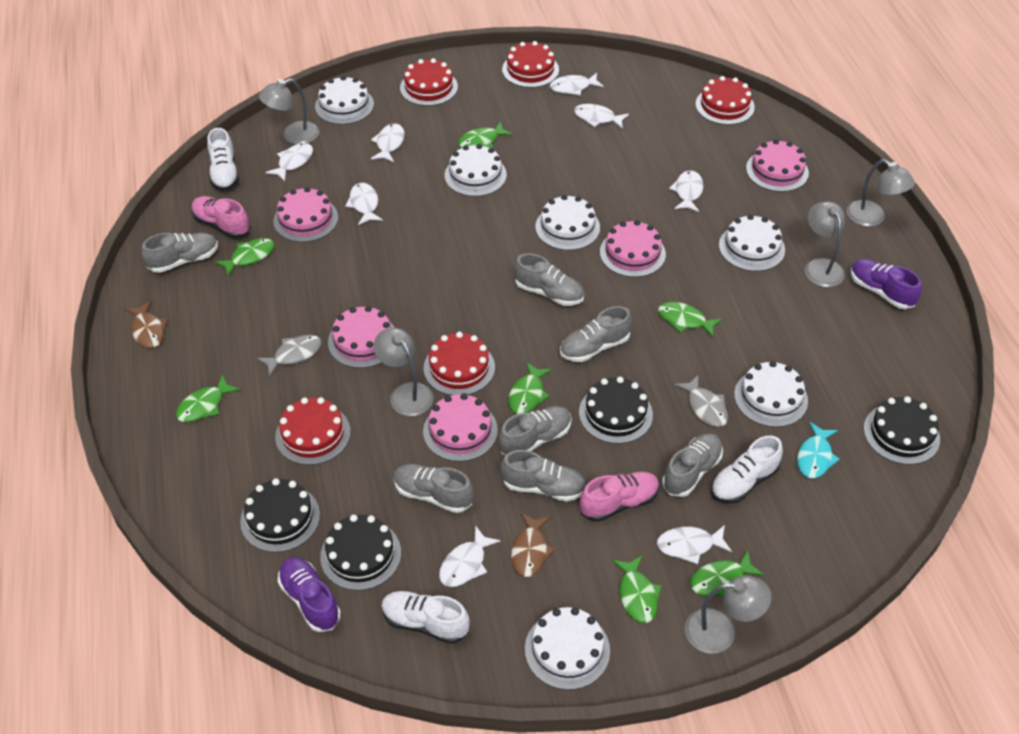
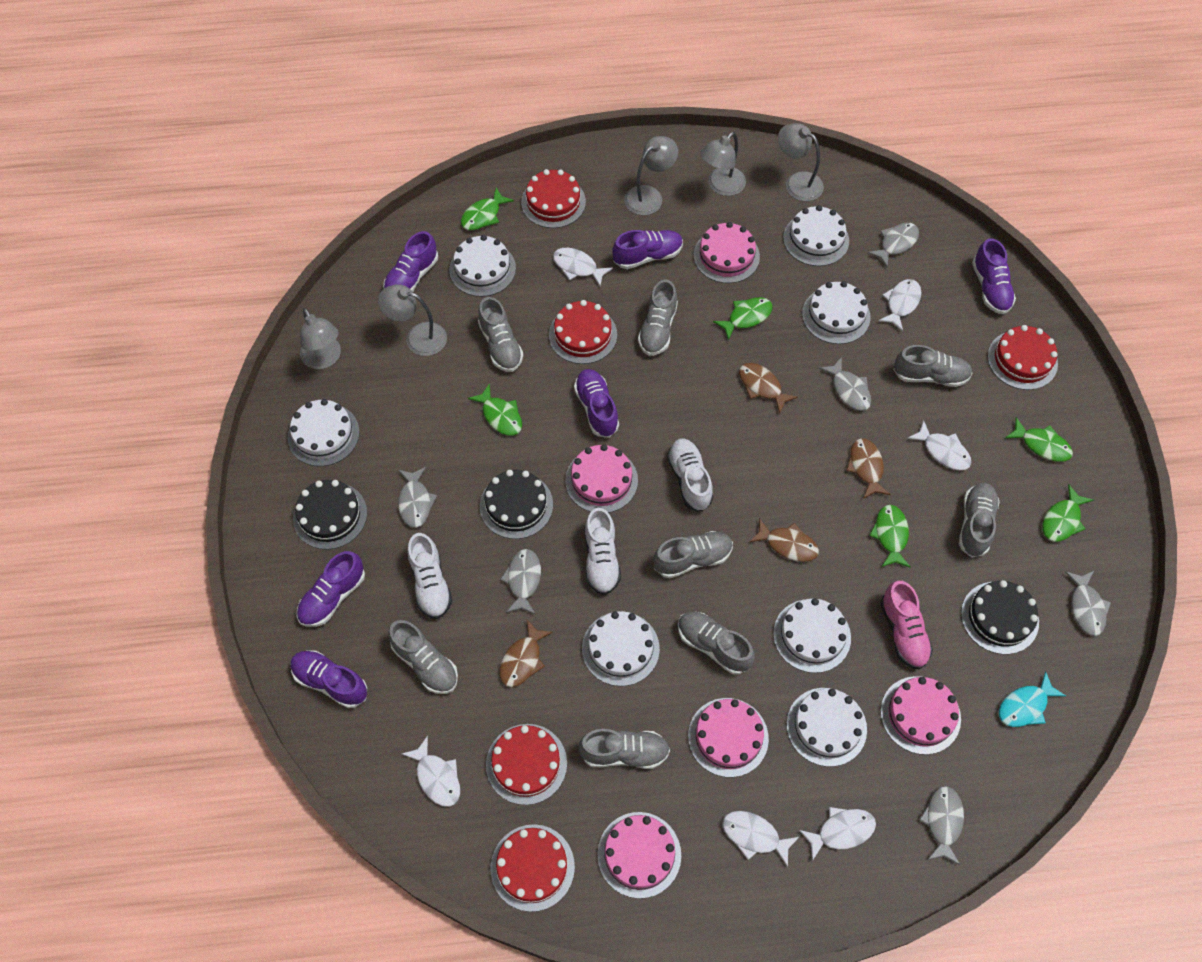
black cake: 4 -> 3
brown fish: 2 -> 4
green fish: 7 -> 6
grey fish: 2 -> 6
grey shoe: 7 -> 8
pink shoe: 2 -> 1
purple shoe: 2 -> 6
white cake: 6 -> 7
white fish: 8 -> 6

